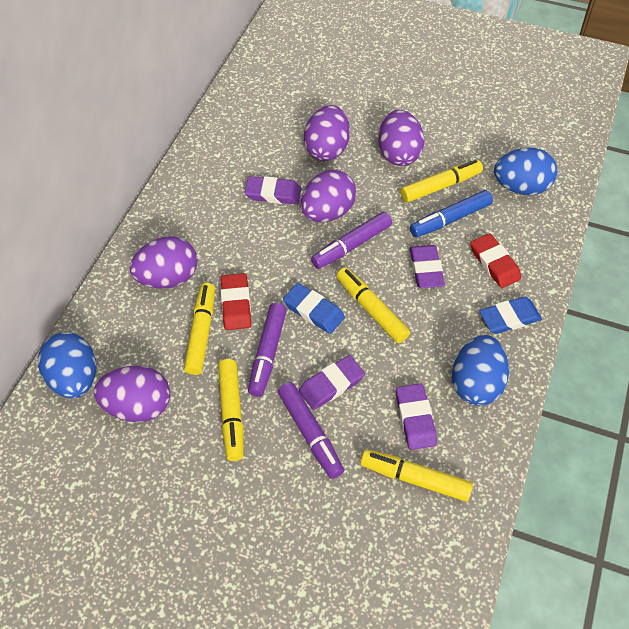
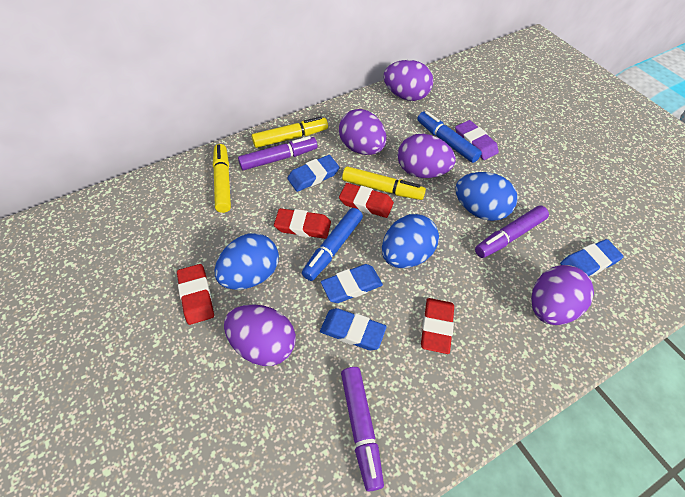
blue eraser: 2 -> 4
blue marker: 1 -> 2
purple eraser: 4 -> 1
red eraser: 2 -> 4
yellow marker: 5 -> 3

